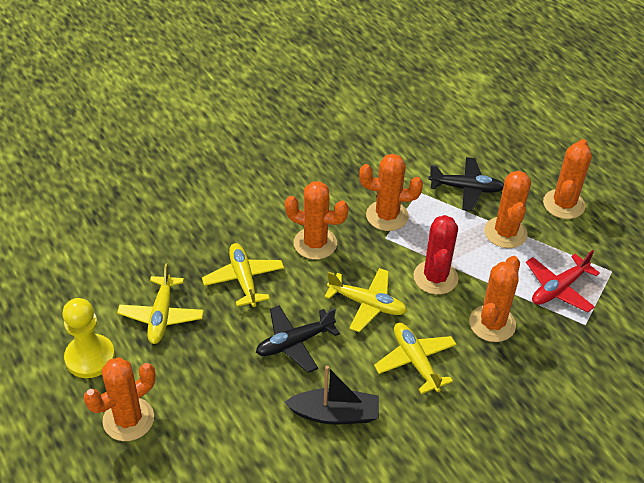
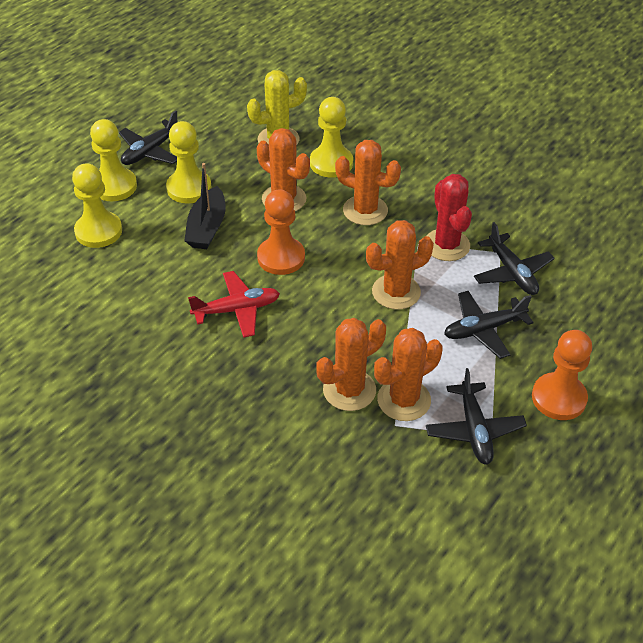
black plane: 2 -> 4
orange cactus: 6 -> 5
orange pawn: 0 -> 2
yellow cactus: 0 -> 1
yellow pawn: 1 -> 4
yellow plane: 4 -> 0

